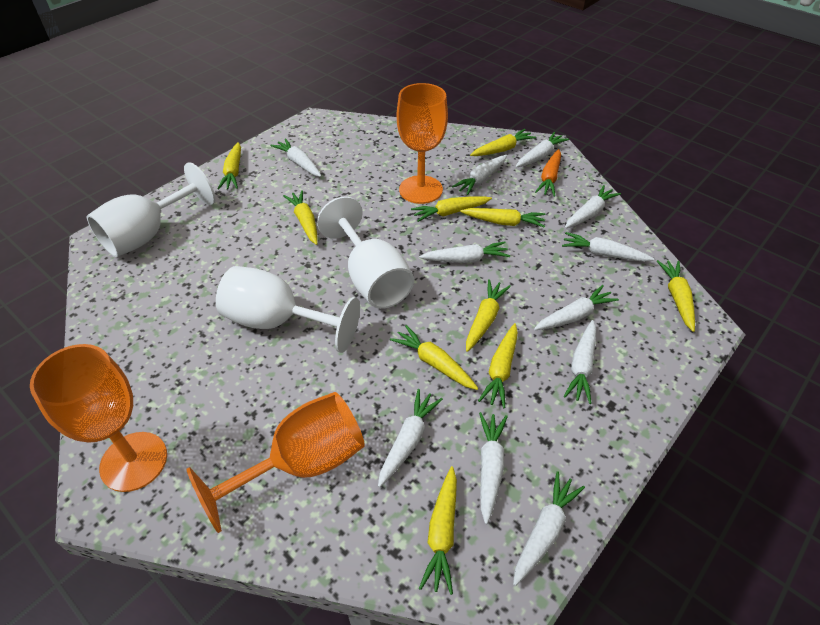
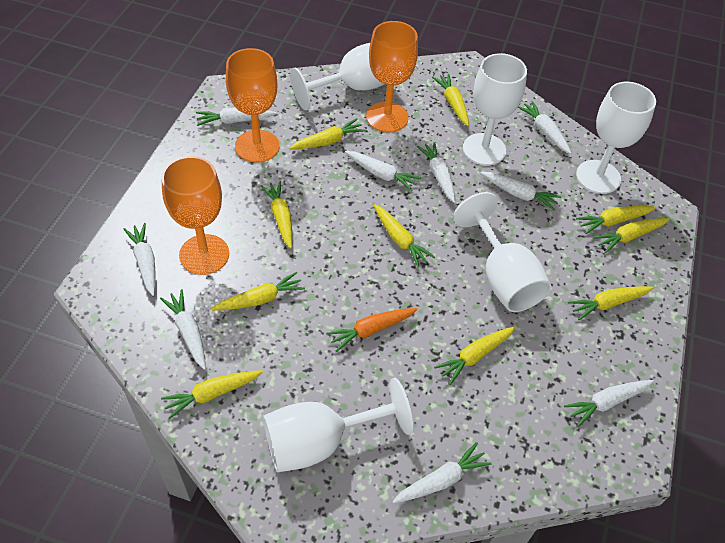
white carrot: 11 -> 9
white goblet: 3 -> 5

